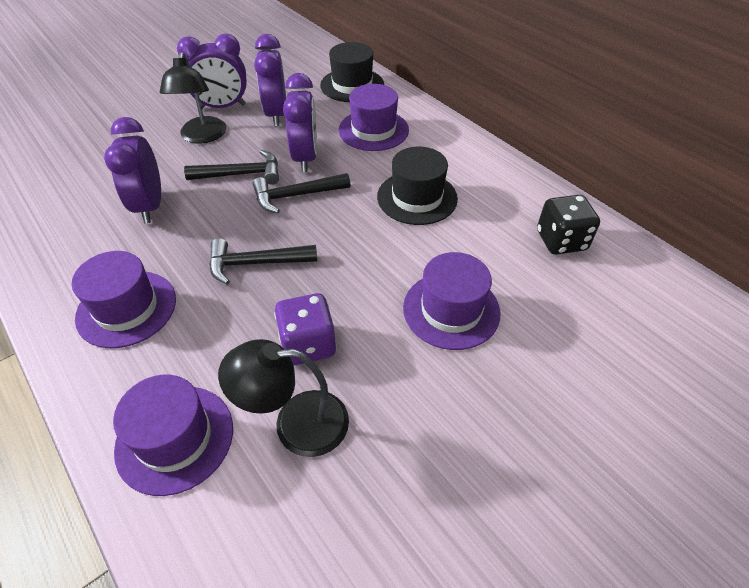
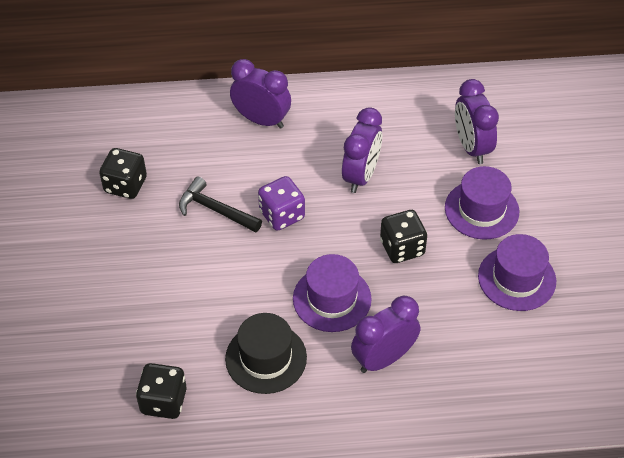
black dice: 1 -> 3
black hammer: 3 -> 1
black hat: 2 -> 1
black lamp: 2 -> 0
purple hat: 4 -> 3

